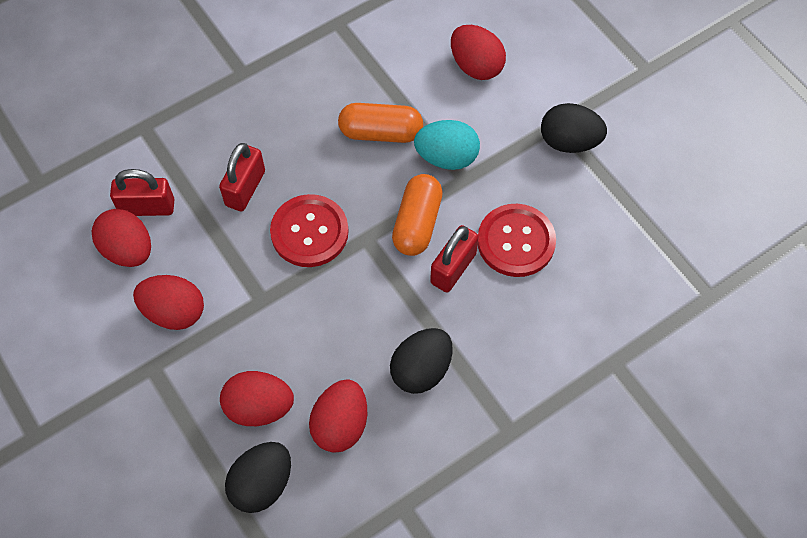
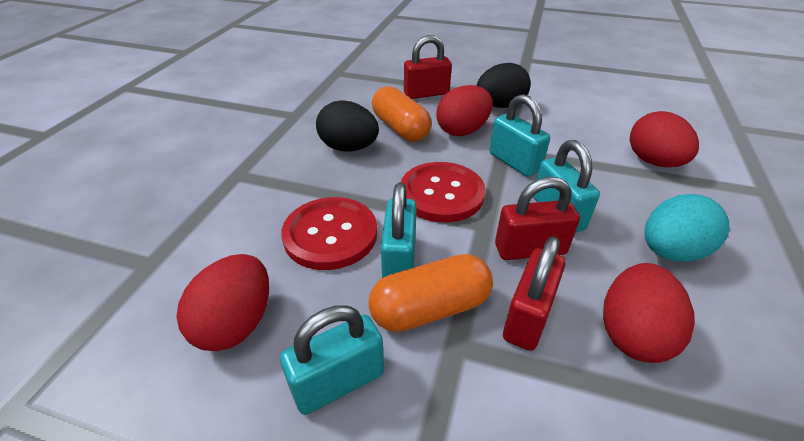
black egg: 3 -> 2
red egg: 5 -> 4
turquoise padlock: 0 -> 4

